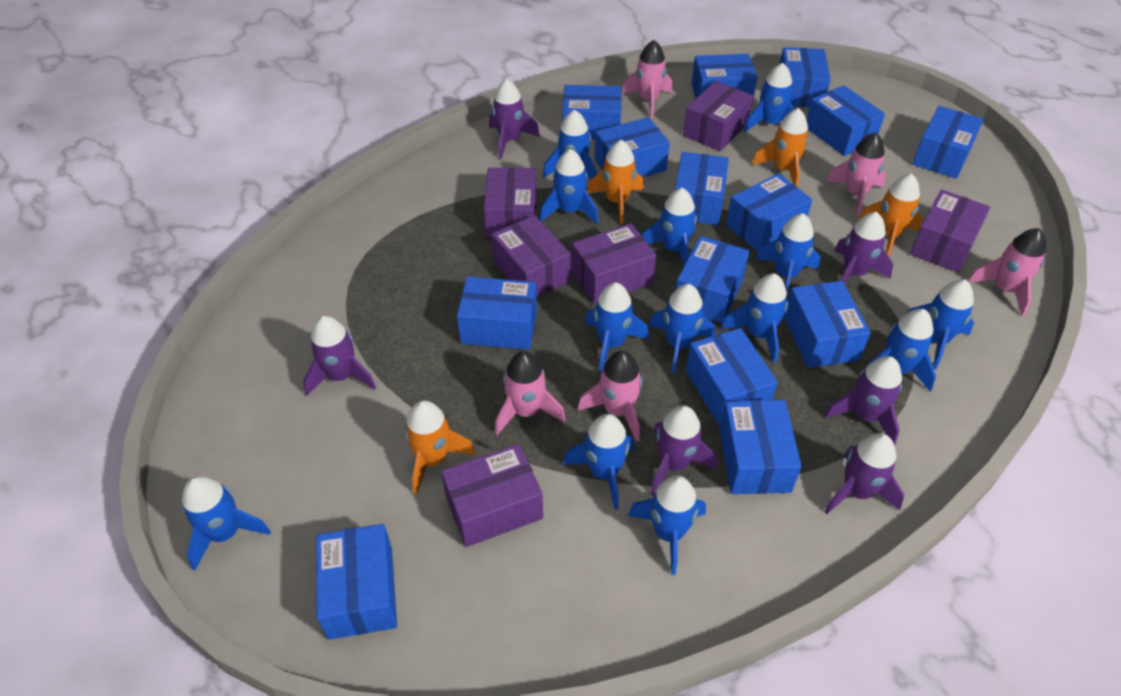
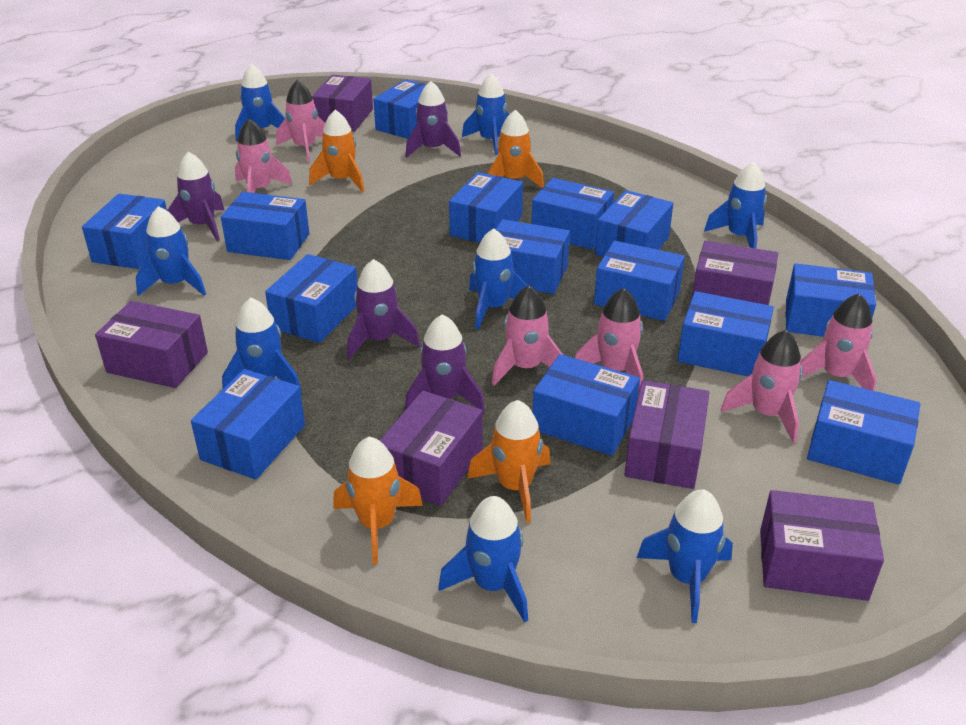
blue rocket: 13 -> 8
pink rocket: 5 -> 6
purple rocket: 6 -> 4

